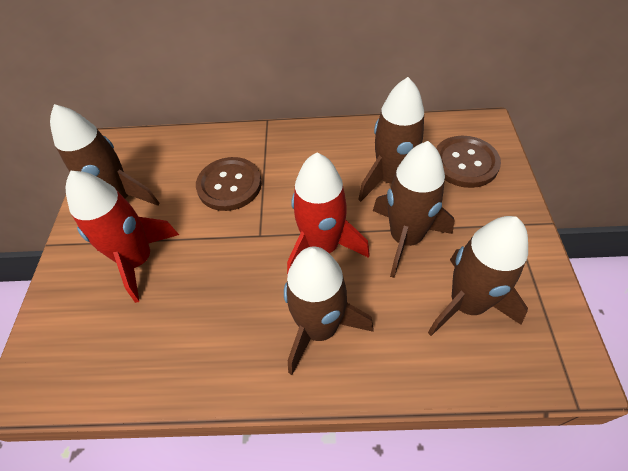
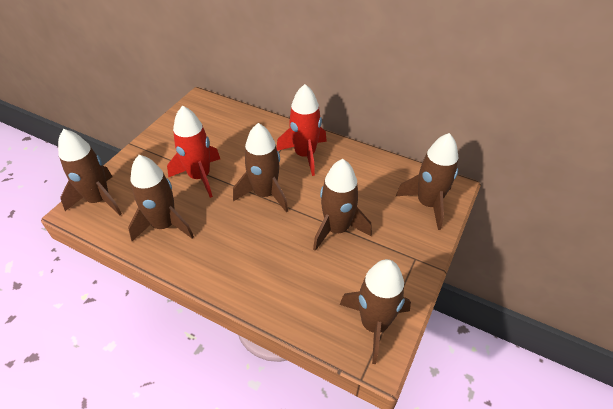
brown button: 2 -> 0
brown rocket: 5 -> 6

